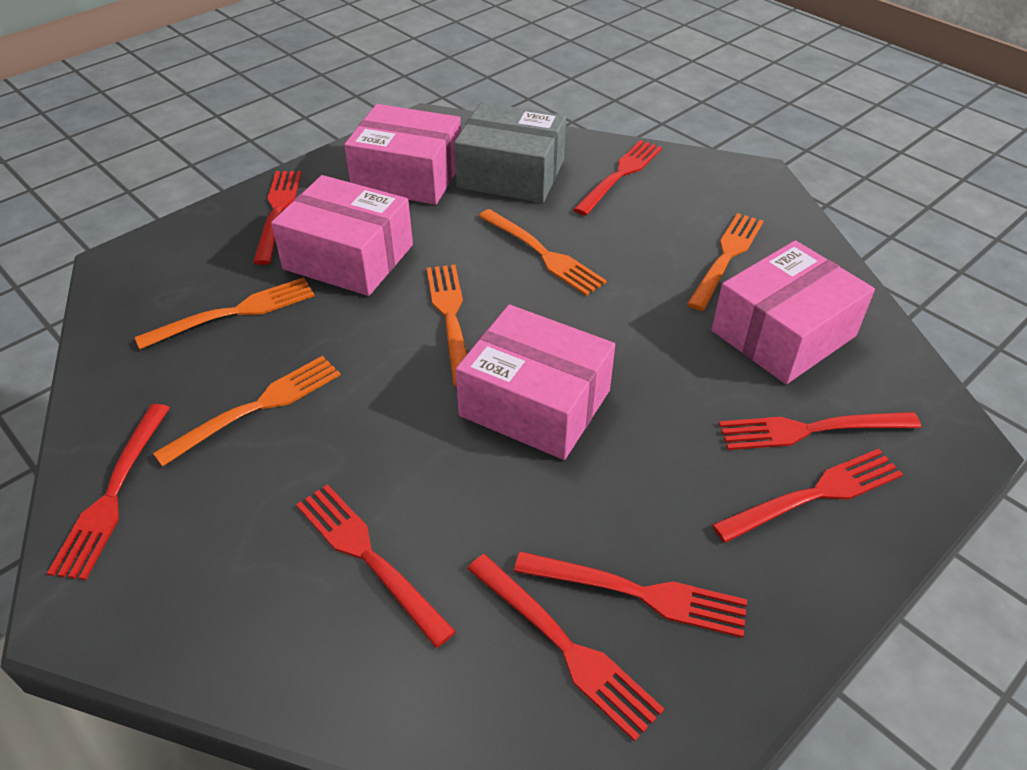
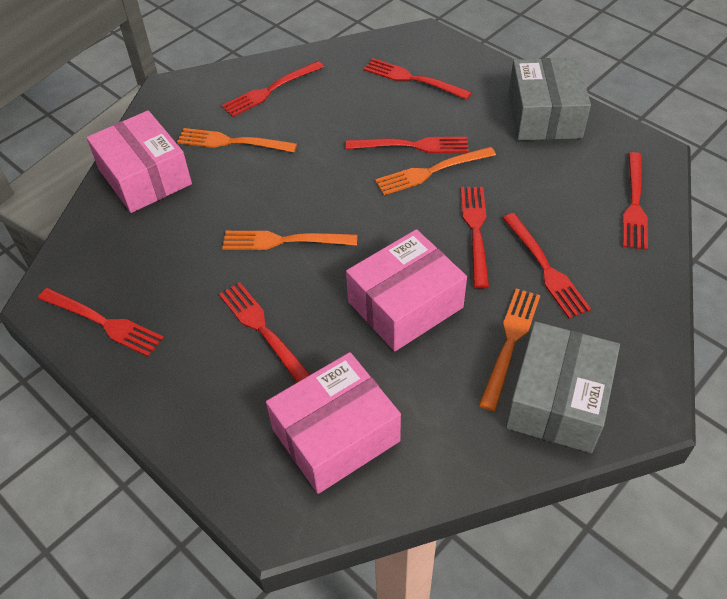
grey box: 1 -> 2
orange fork: 5 -> 4
pink box: 4 -> 3

